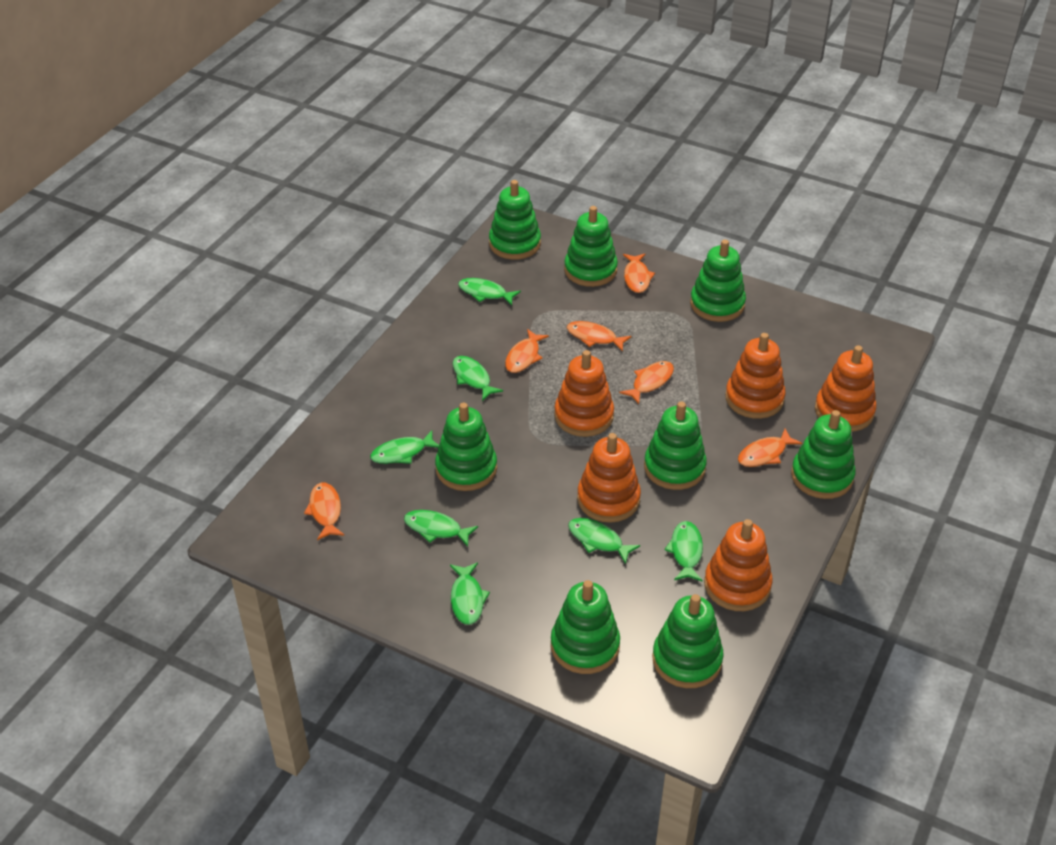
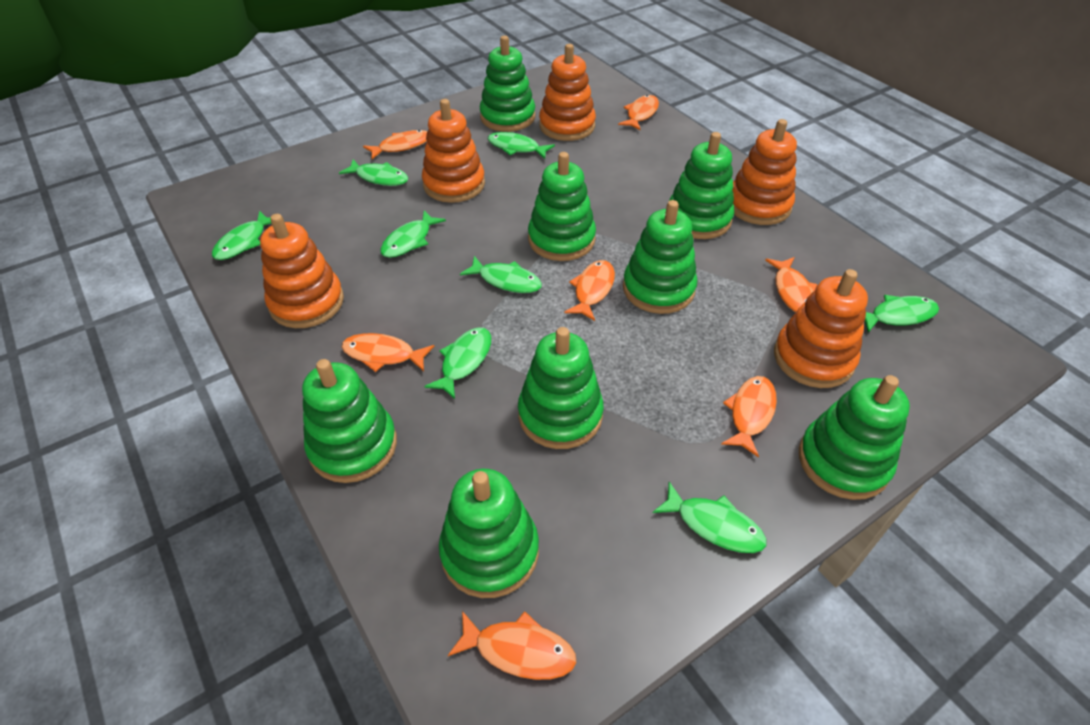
green fish: 7 -> 8
orange fish: 6 -> 7

